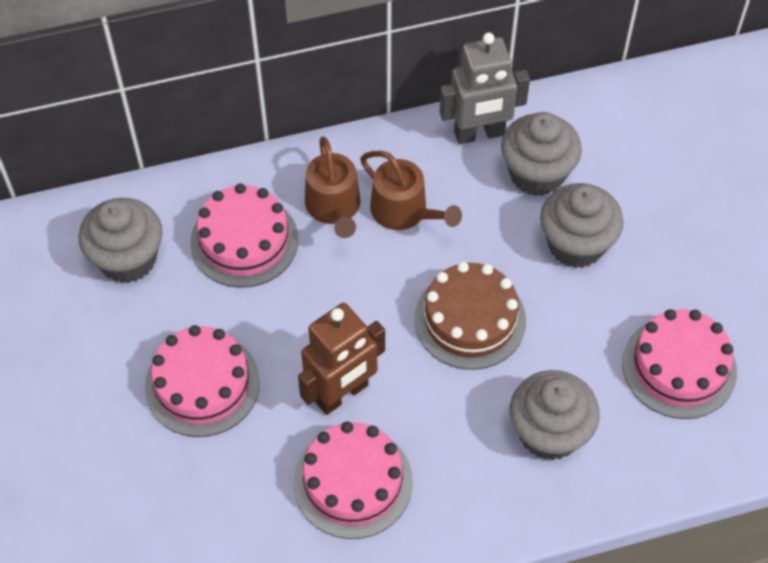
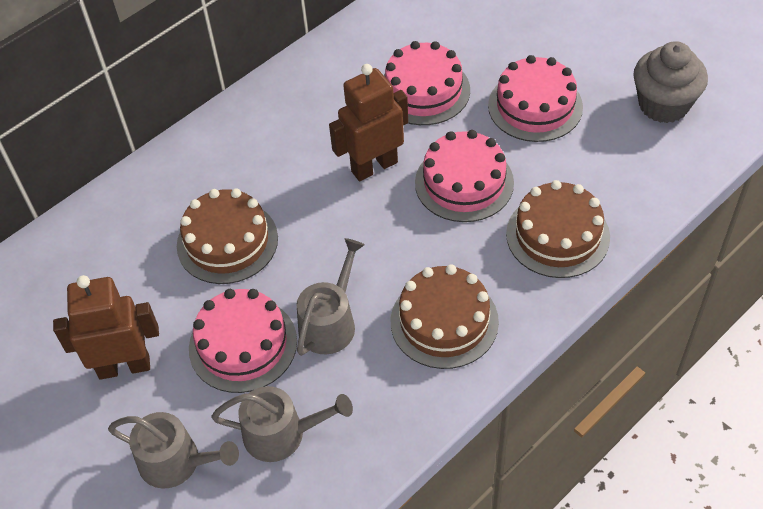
brown cake: 1 -> 3
brown robot: 1 -> 2
brown watering can: 2 -> 0
grey cupcake: 4 -> 1
grey robot: 1 -> 0
grey watering can: 0 -> 3

